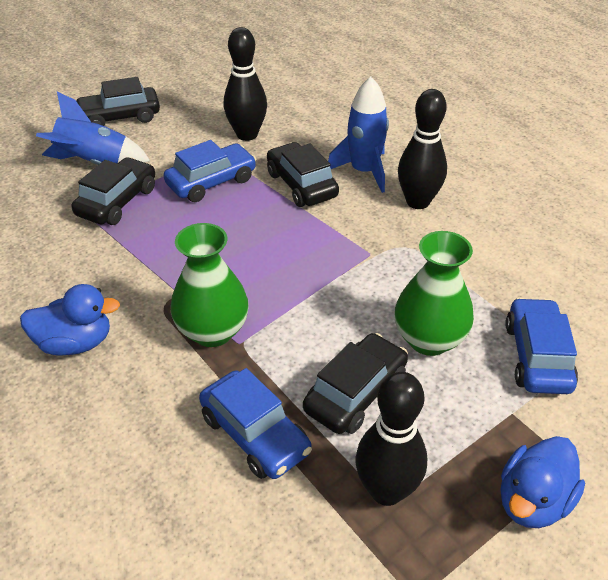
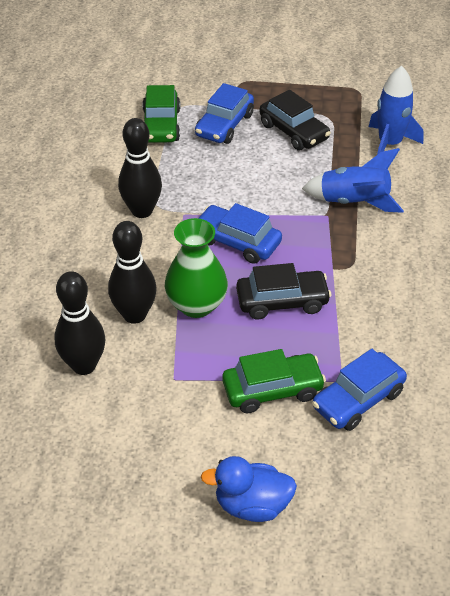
black car: 4 -> 2
blue duck: 2 -> 1
green car: 0 -> 2
green vase: 2 -> 1

